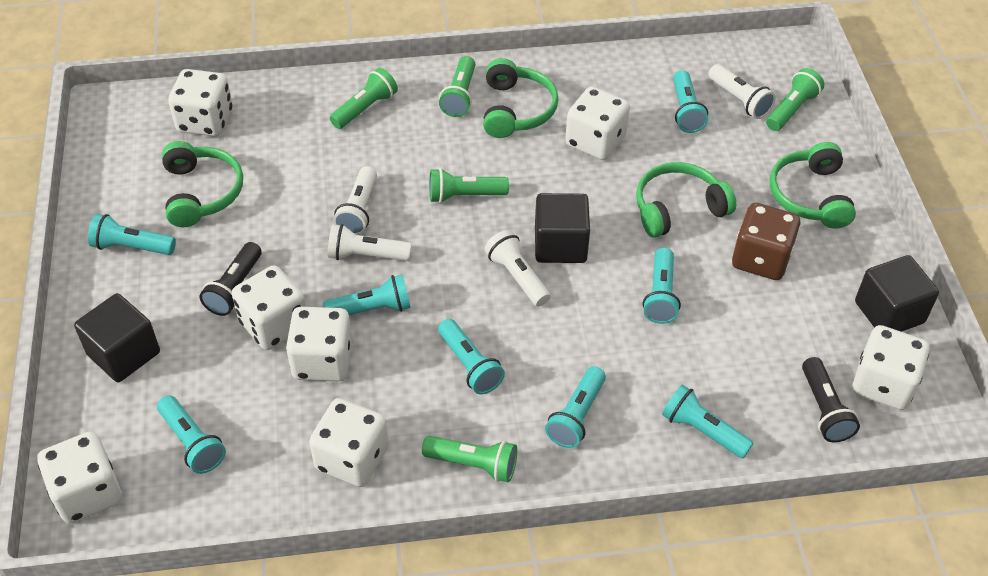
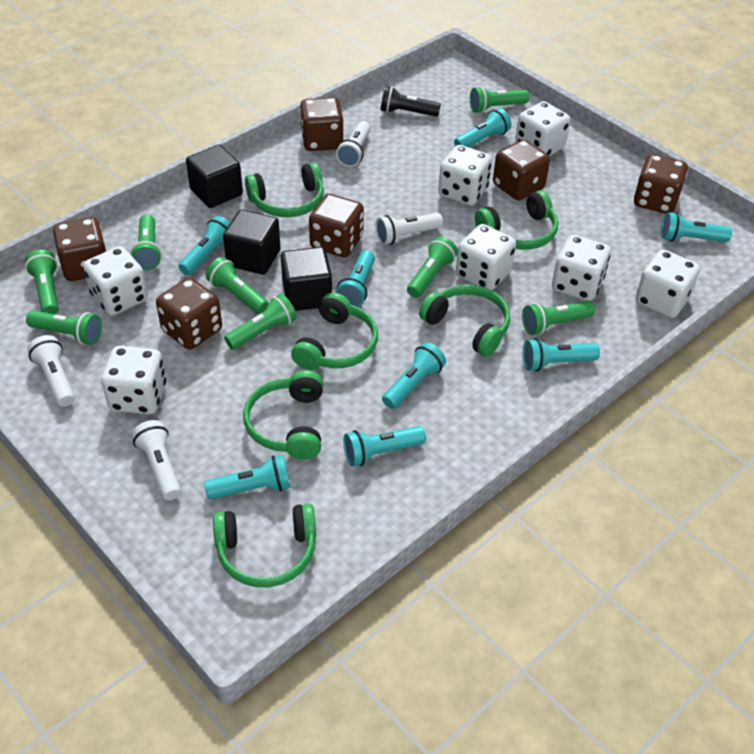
black flashlight: 2 -> 1
brown dice: 1 -> 6
green flashlight: 5 -> 8
green headphones: 4 -> 6

